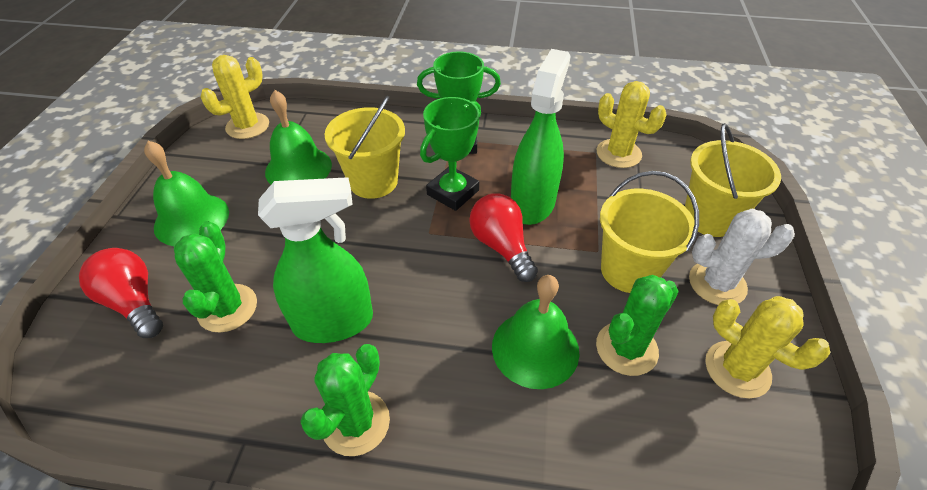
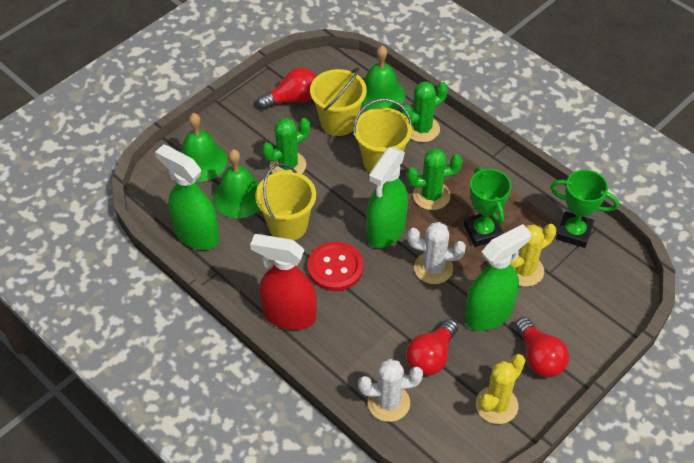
green spray bottle: 2 -> 3
red button: 0 -> 1
red light bulb: 2 -> 3
red spray bottle: 0 -> 1
white cactus: 1 -> 2
yellow cactus: 3 -> 2

